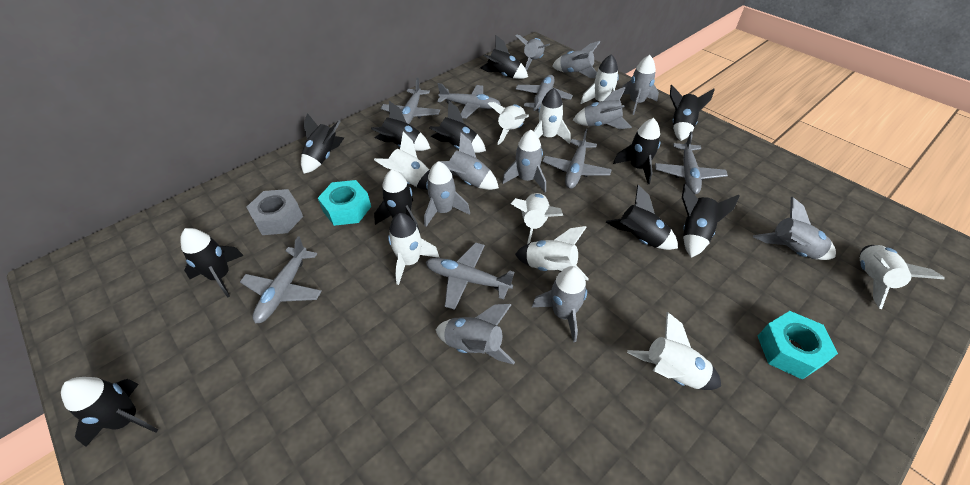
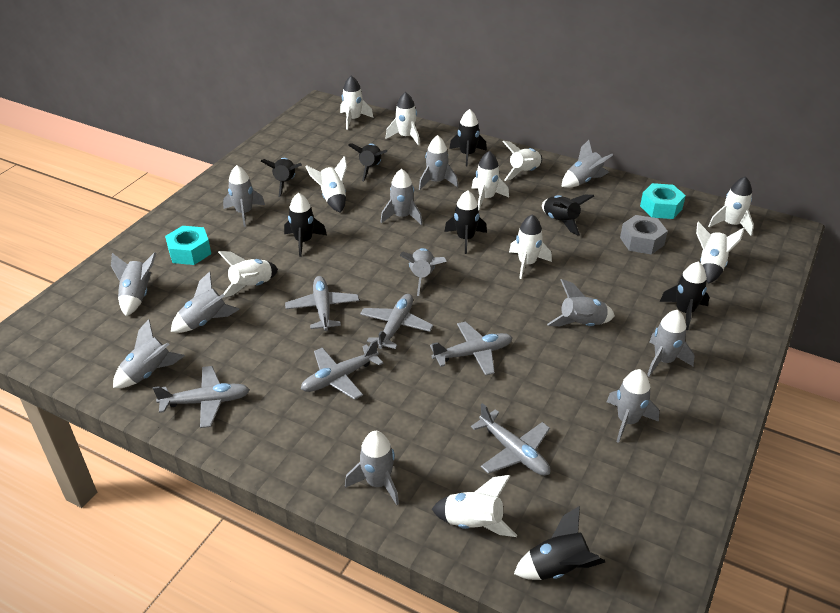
black rocket: 11 -> 8
grey plane: 7 -> 6
grey rocket: 10 -> 12
white rocket: 9 -> 10

